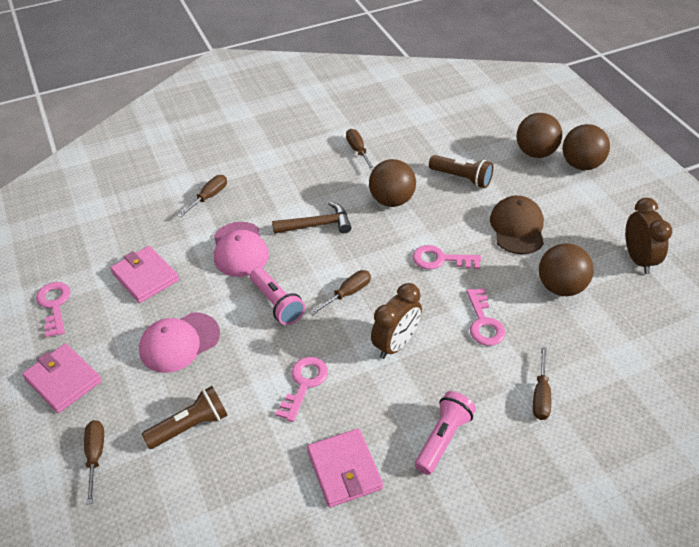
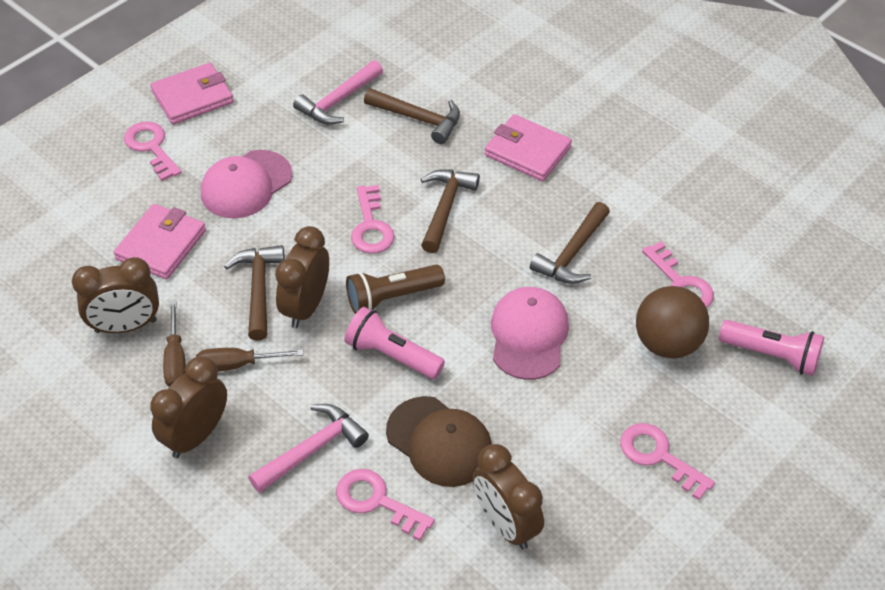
brown ball: 4 -> 1
brown clock: 2 -> 4
brown flashlight: 2 -> 1
brown hammer: 1 -> 4
brown screwdriver: 5 -> 2
pink hammer: 0 -> 2
pink key: 4 -> 5

